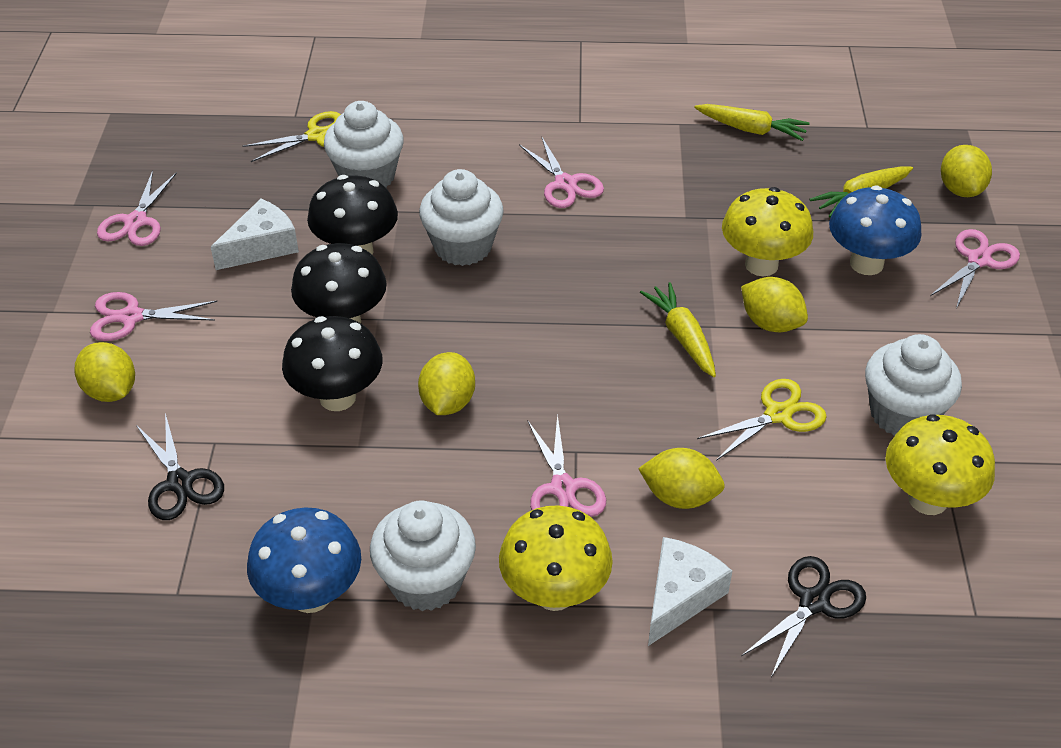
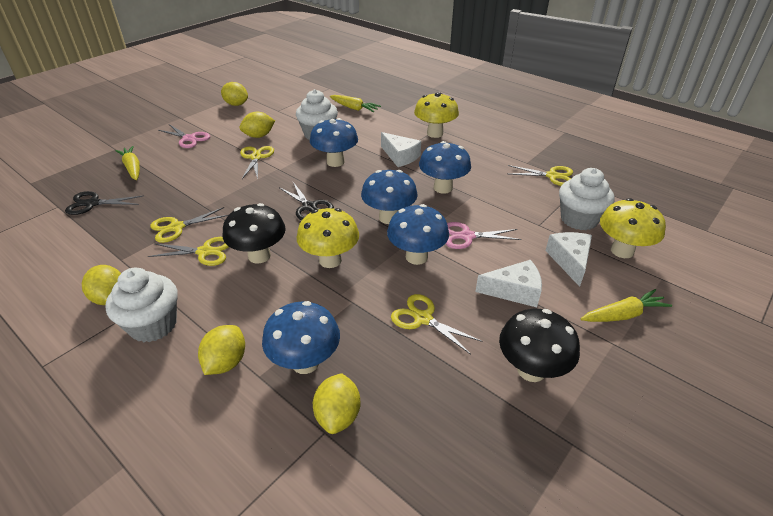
black mushroom: 3 -> 2
blue mushroom: 2 -> 5
pink scissors: 5 -> 2
white cheese: 2 -> 3
white cupcake: 4 -> 3
yellow scissors: 2 -> 5

